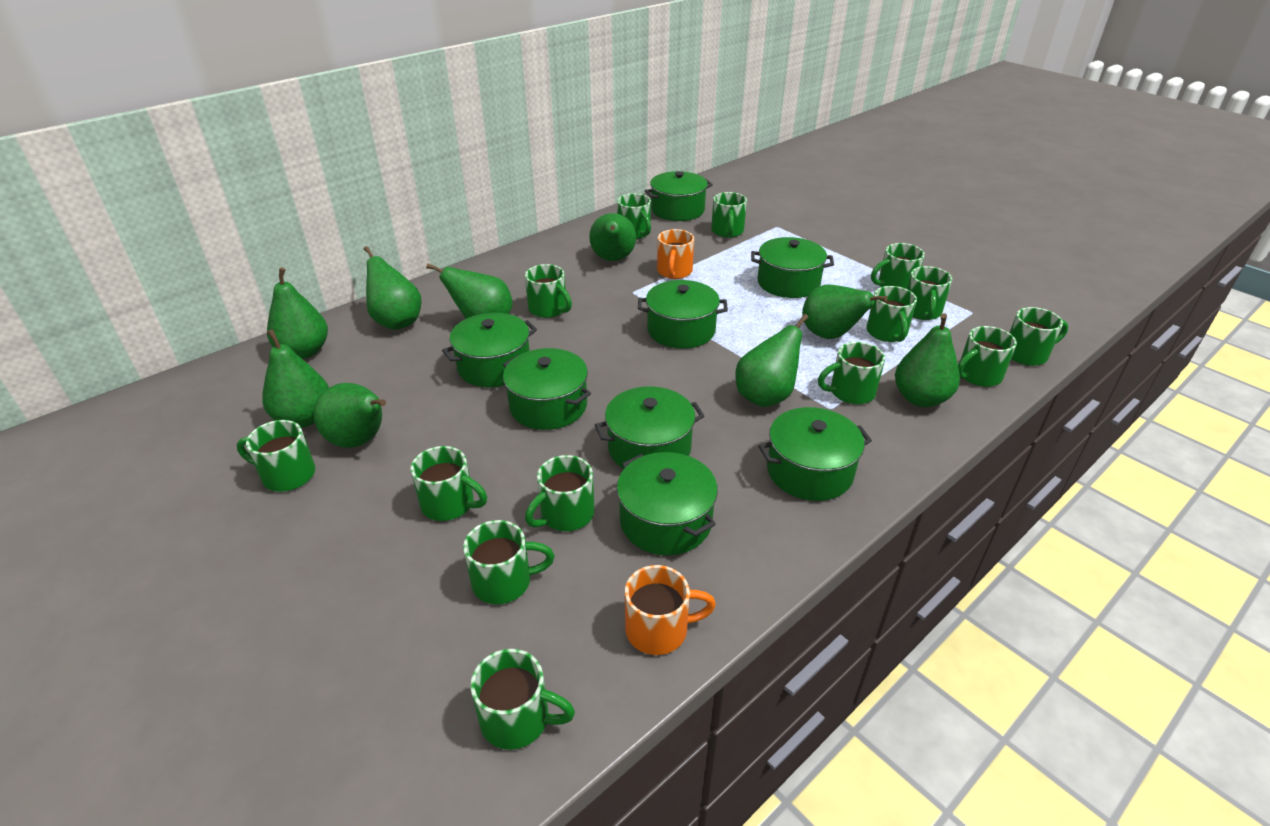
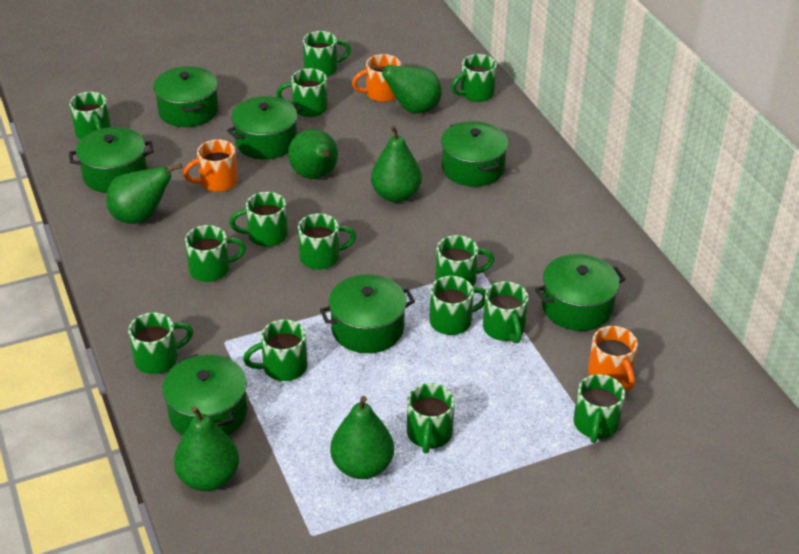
green pear: 9 -> 6
green pot: 8 -> 7
orange mug: 2 -> 3

